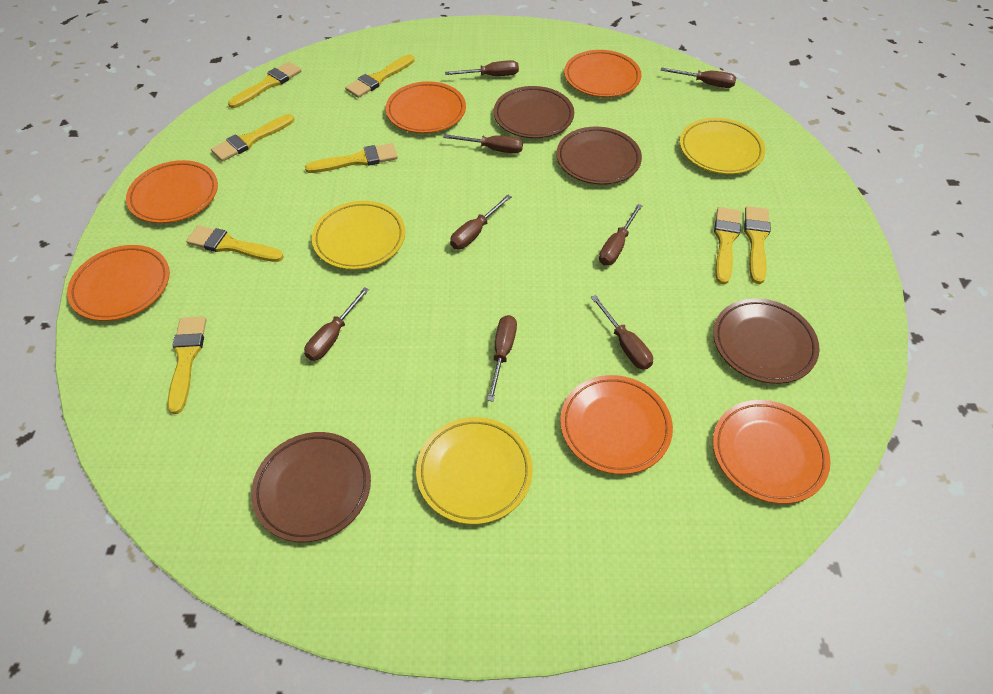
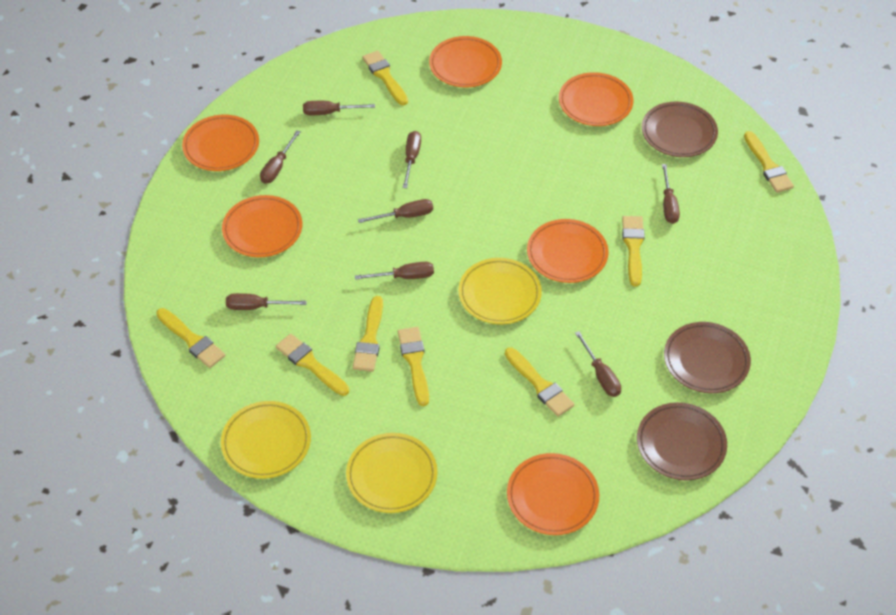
brown plate: 4 -> 3

